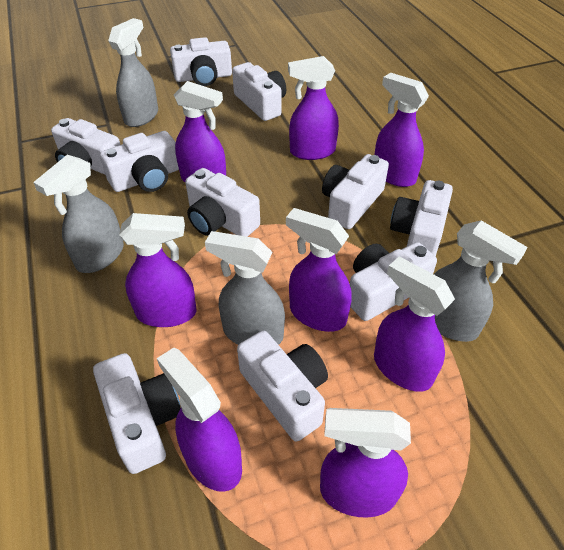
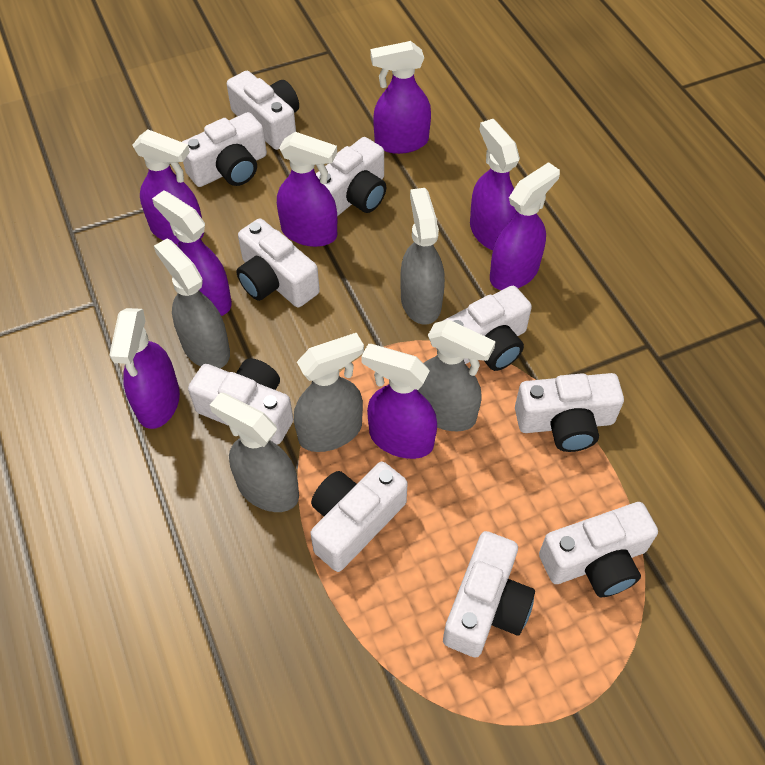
grey spray bottle: 4 -> 5

